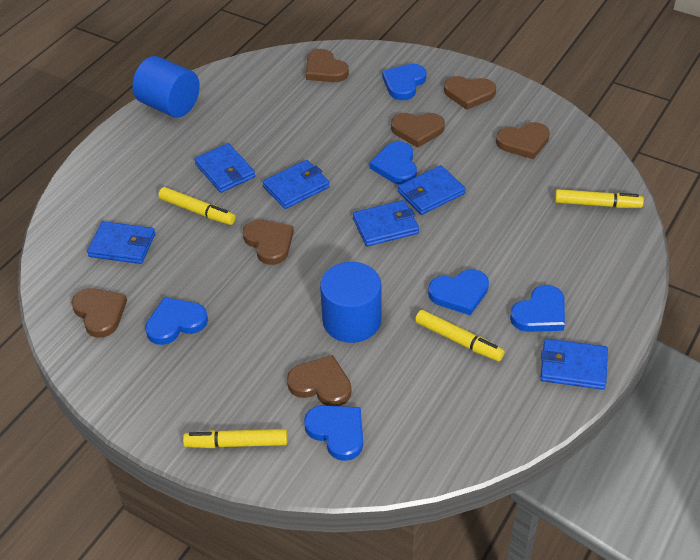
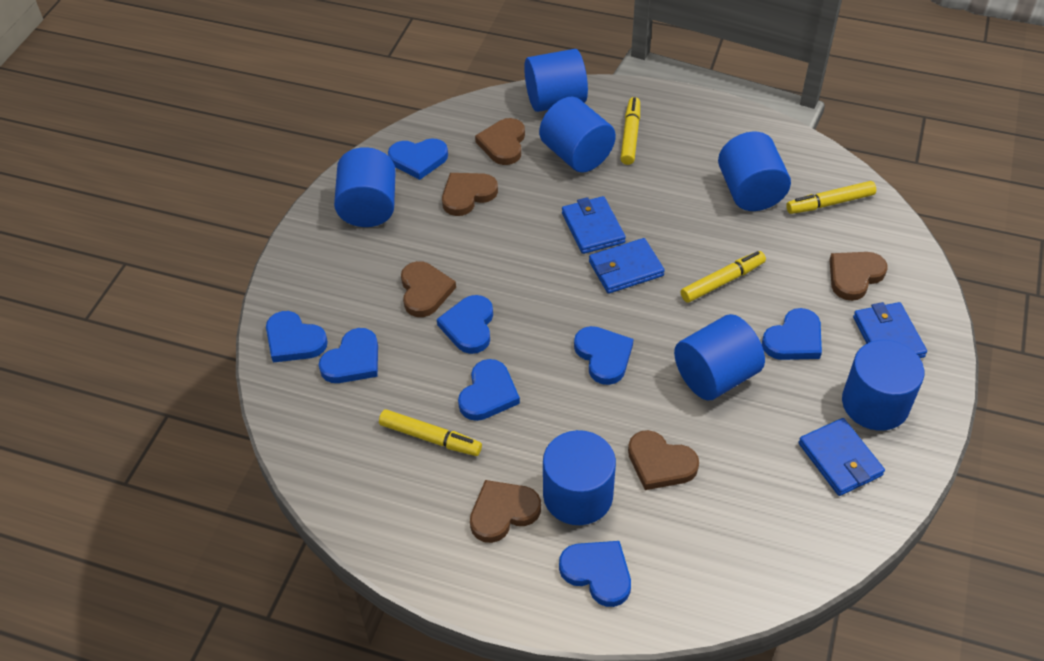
blue cylinder: 2 -> 7
blue heart: 6 -> 8
blue wallet: 6 -> 4
brown heart: 7 -> 6

